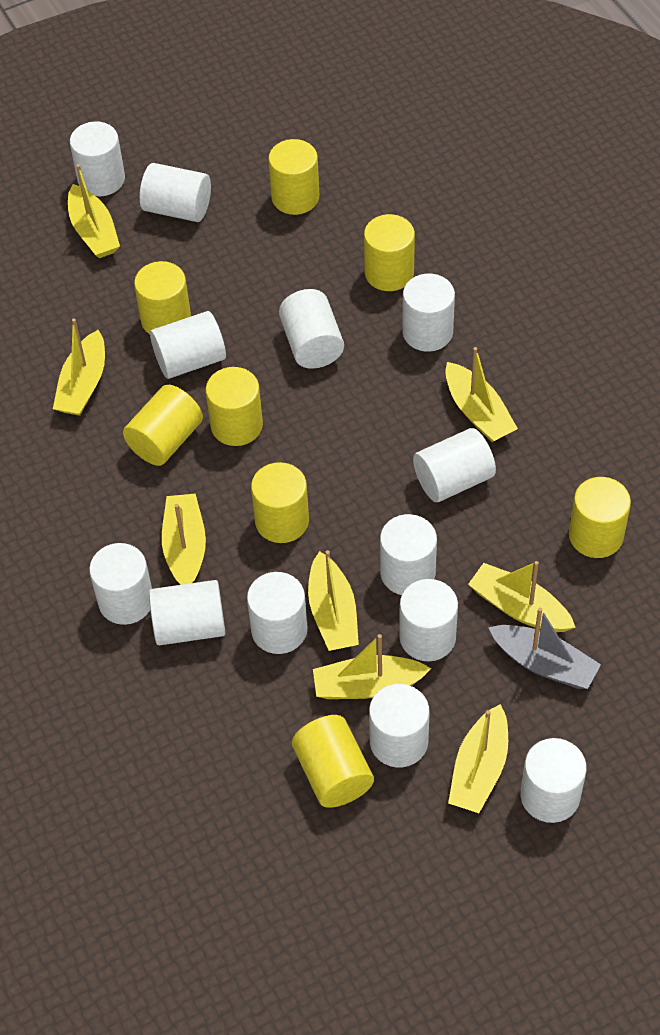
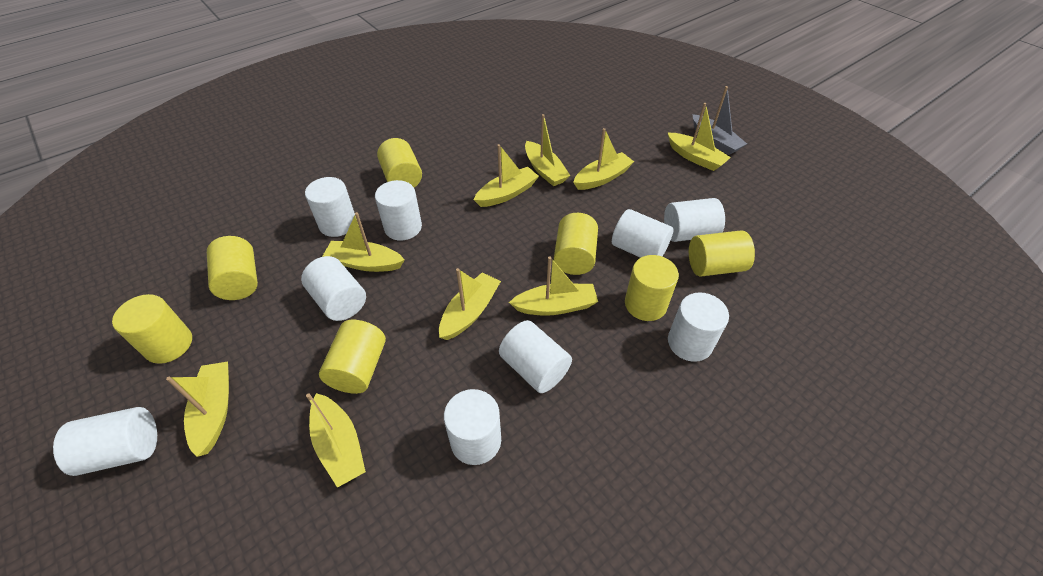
white cylinder: 13 -> 9
yellow boat: 8 -> 9
yellow cylinder: 8 -> 7

